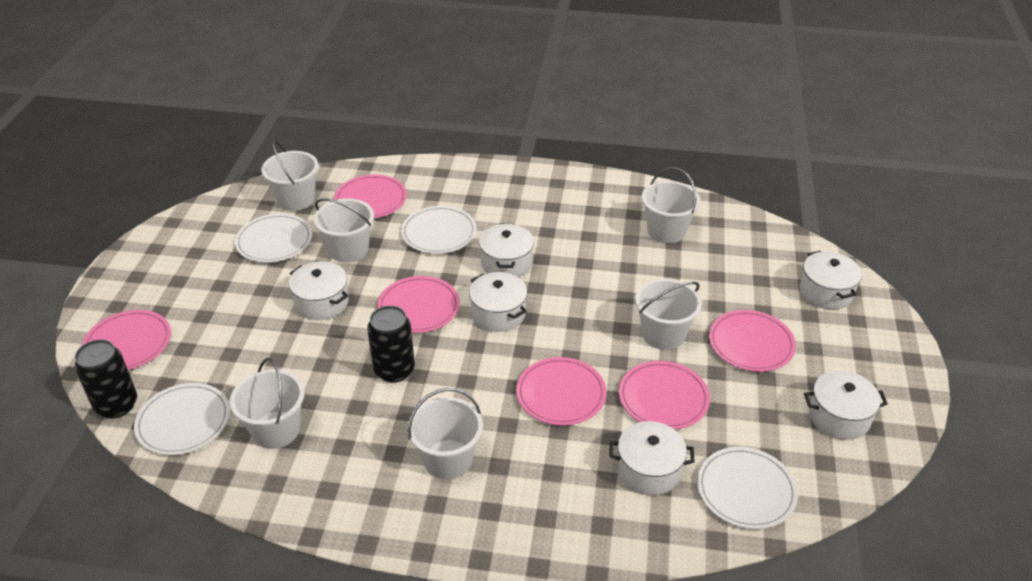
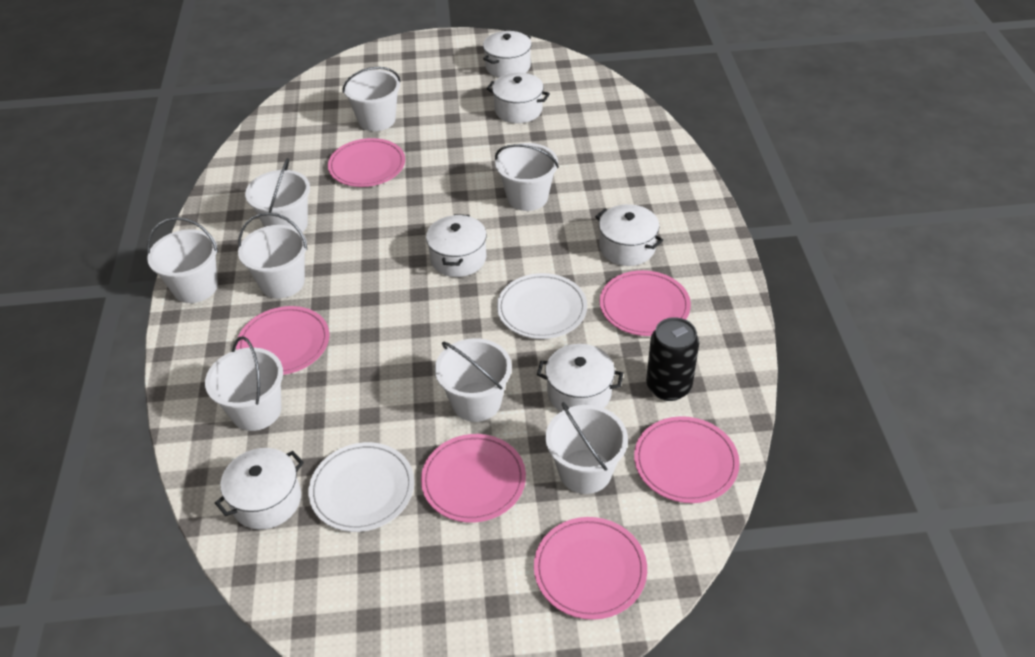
black can: 2 -> 1
white bucket: 6 -> 8
white plate: 4 -> 2

